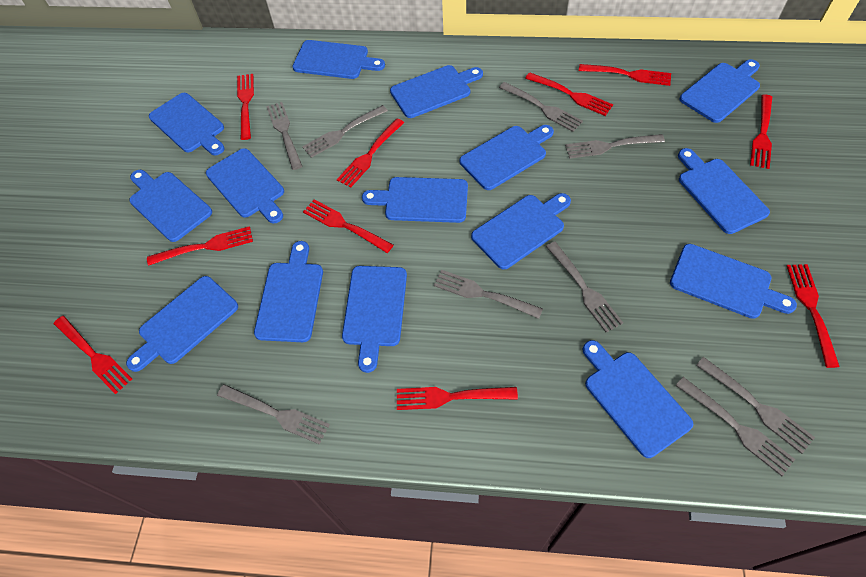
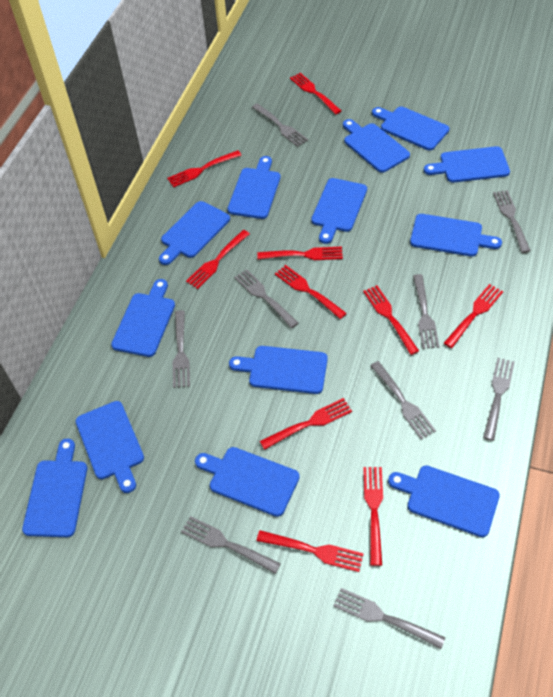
blue cutting board: 15 -> 13

